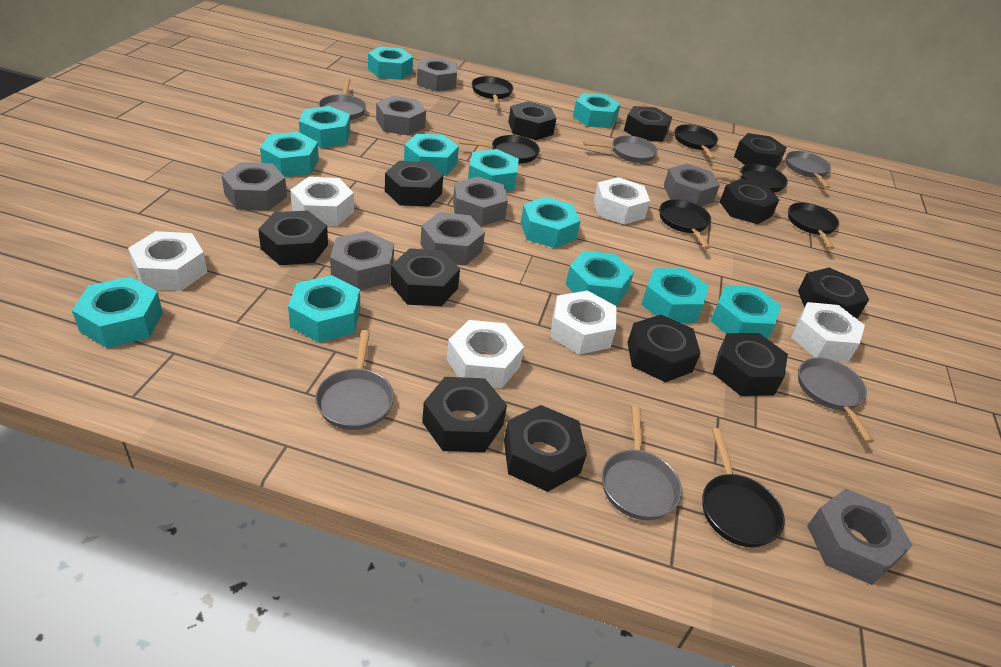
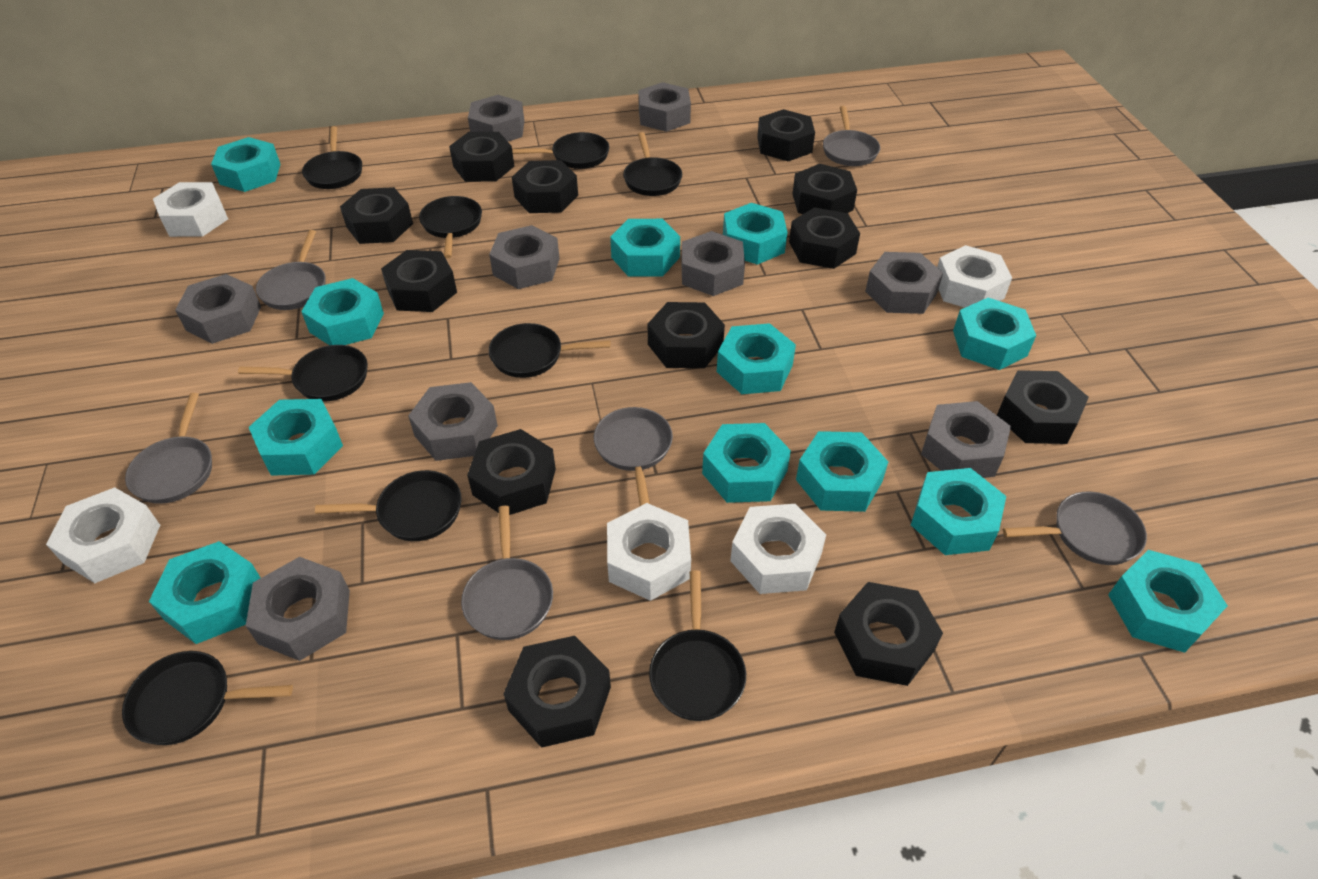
black pan: 7 -> 9
grey nut: 8 -> 9
white nut: 6 -> 5

